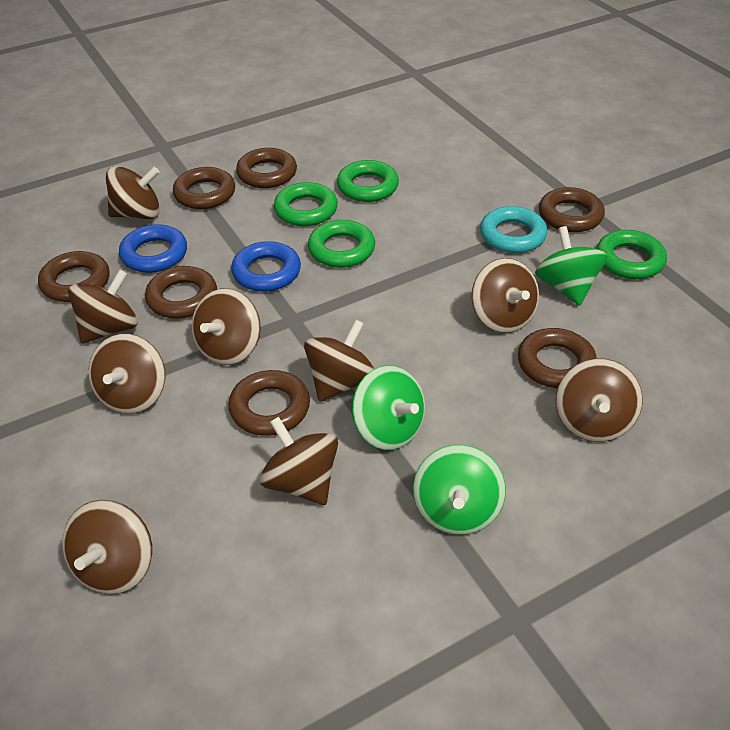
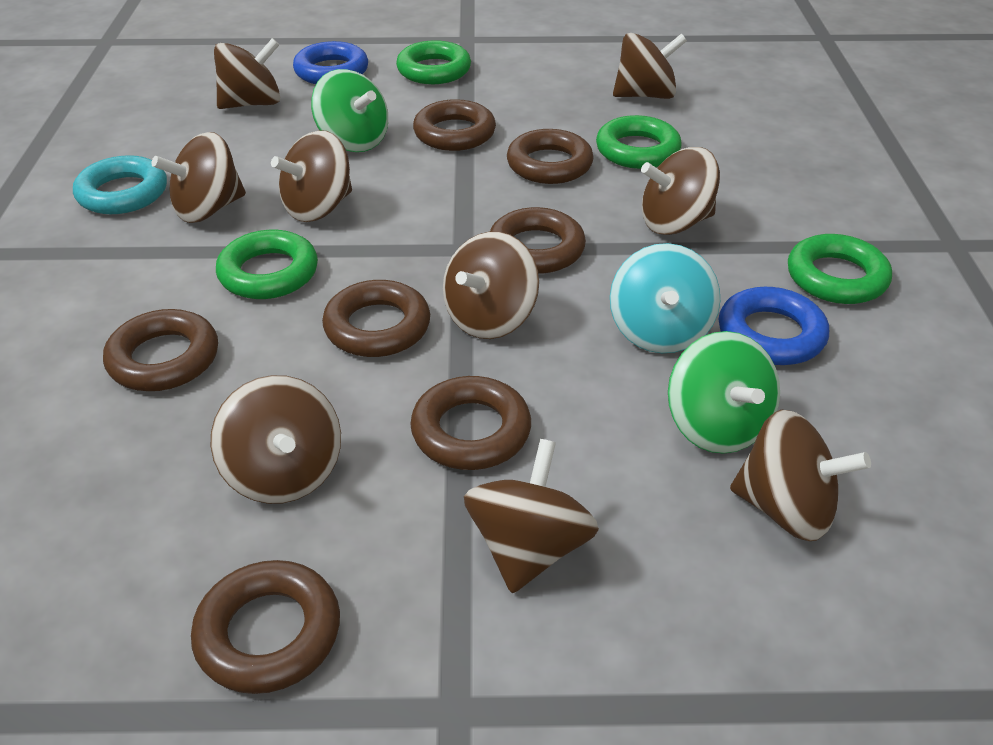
green spinning top: 3 -> 2
turquoise spinning top: 0 -> 1

